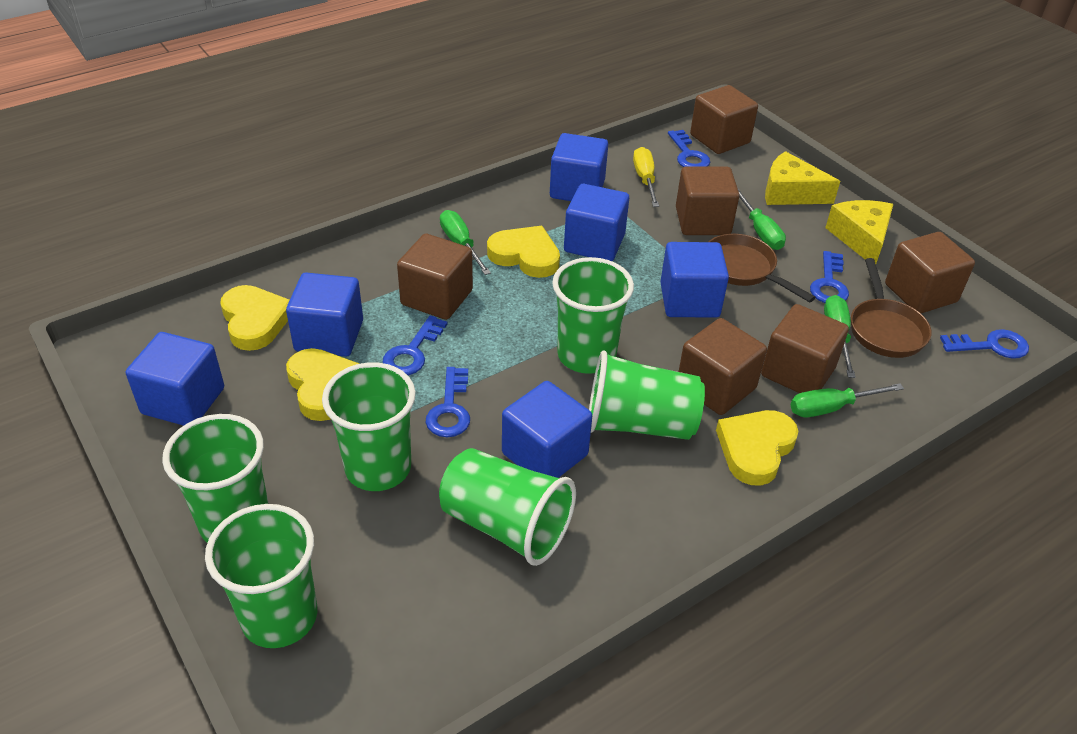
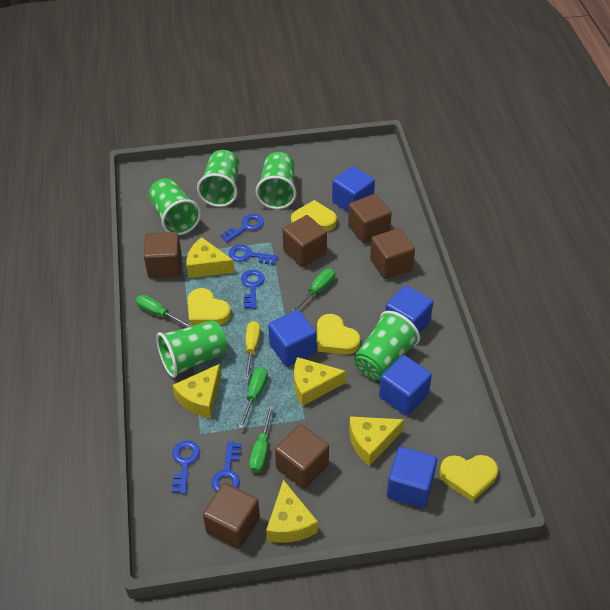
blue cube: 6 -> 5
brown pan: 2 -> 0
green cup: 6 -> 5
yellow cheese: 2 -> 5

